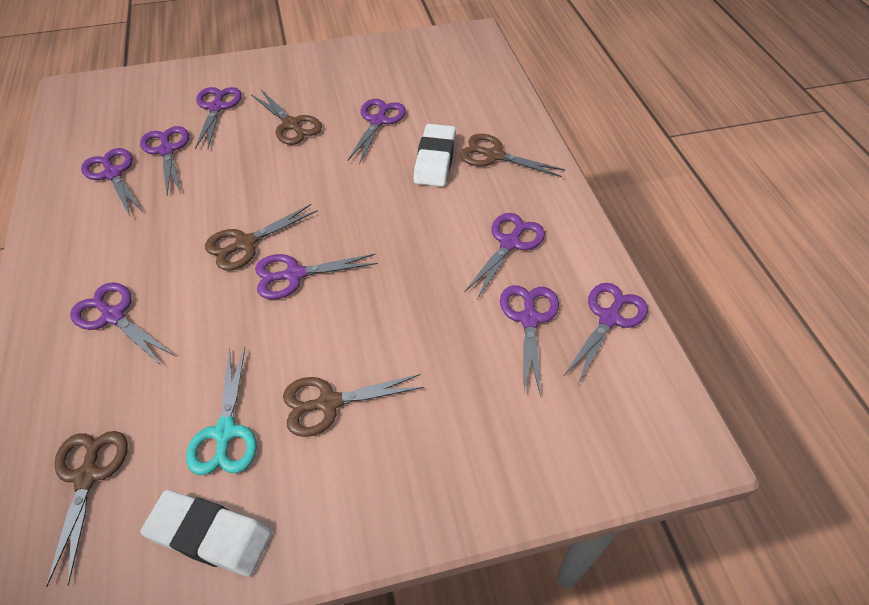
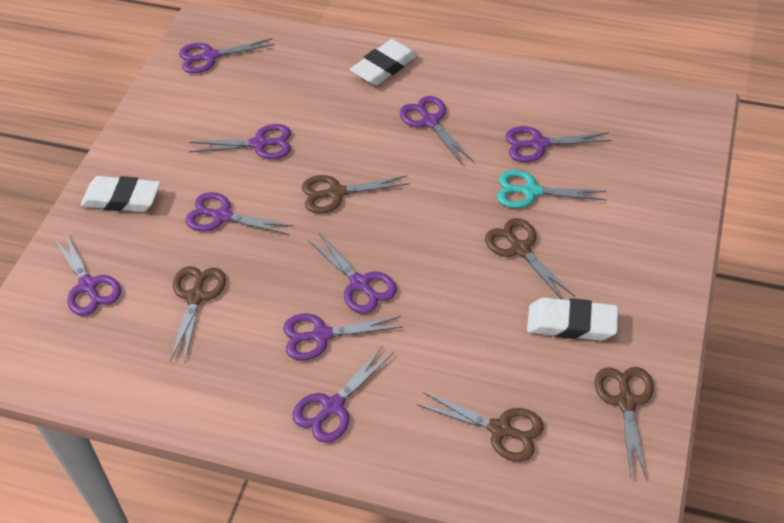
white eraser: 2 -> 3

